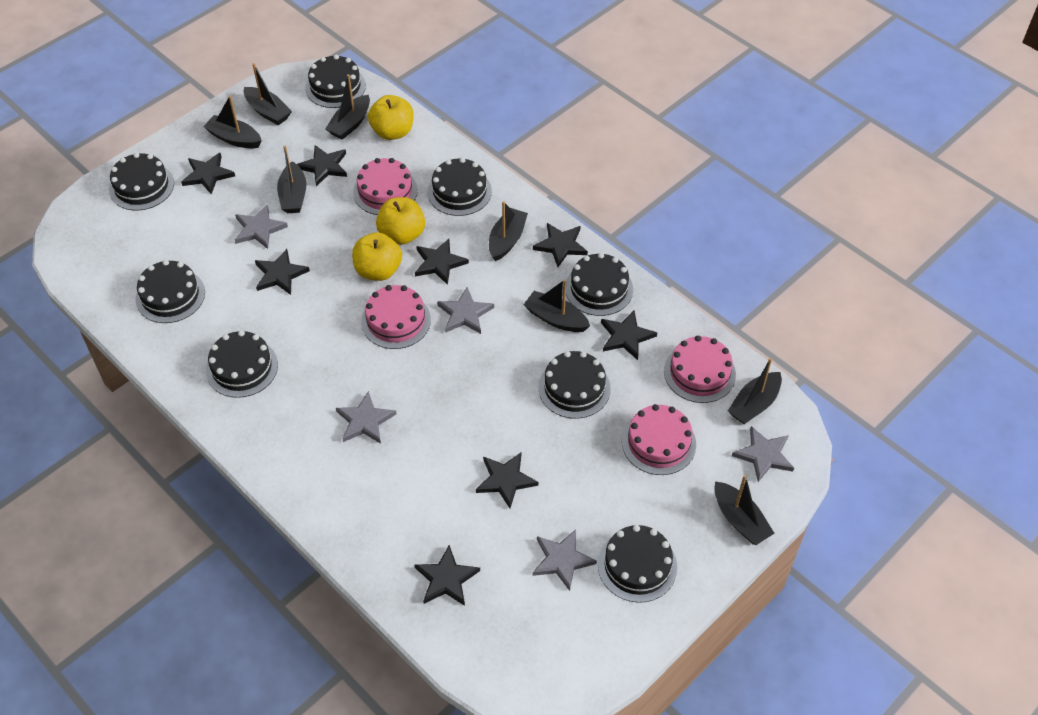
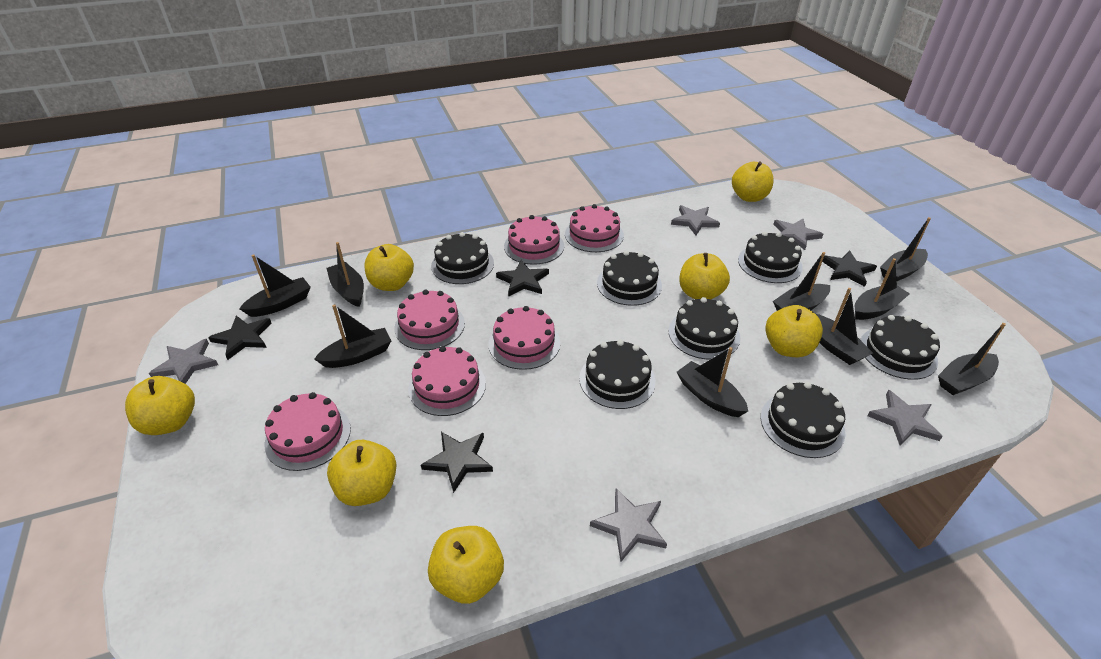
black boat: 8 -> 9
black cake: 8 -> 7
black star: 8 -> 4
pink cake: 4 -> 6
yellow apple: 3 -> 7

